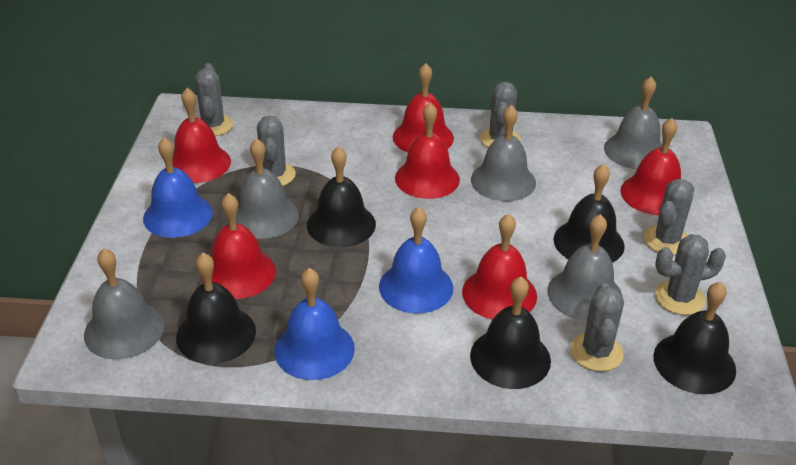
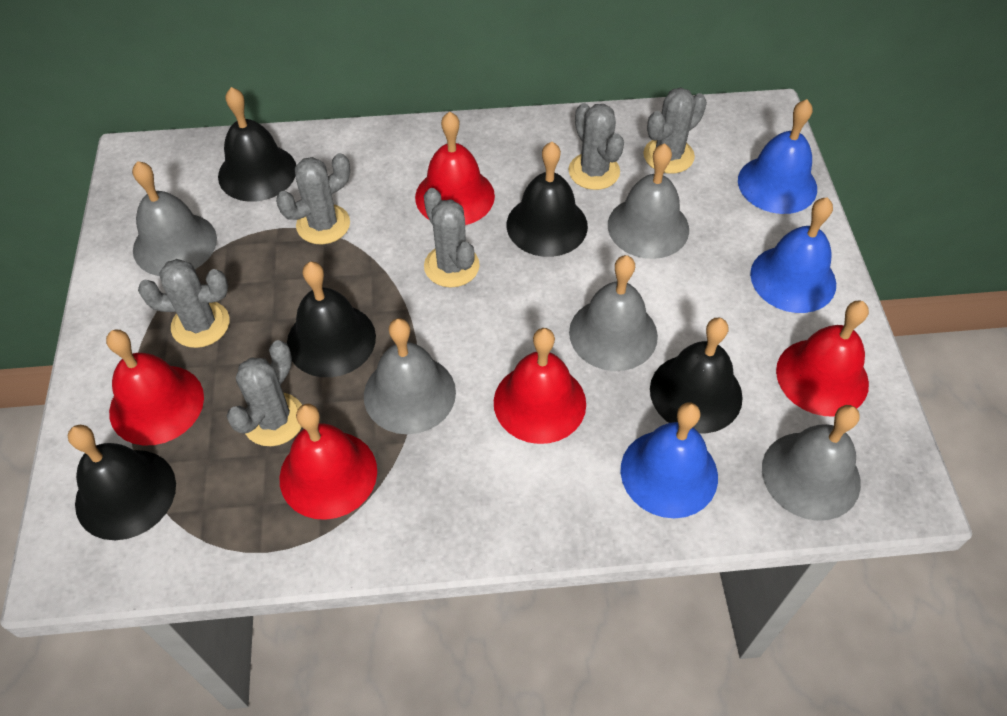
red bell: 6 -> 5

